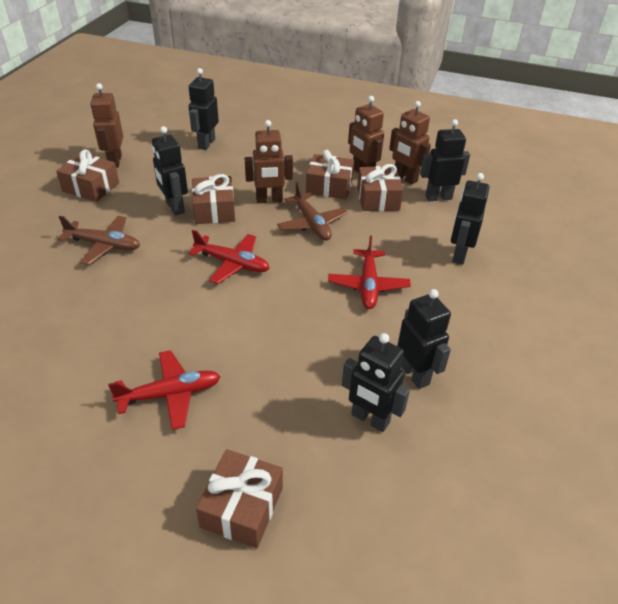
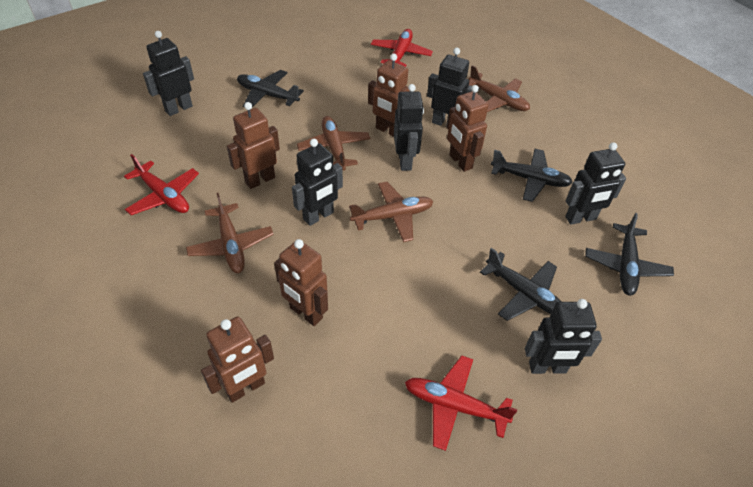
black plane: 0 -> 4
brown gift: 5 -> 0
brown plane: 2 -> 4
brown robot: 4 -> 5

